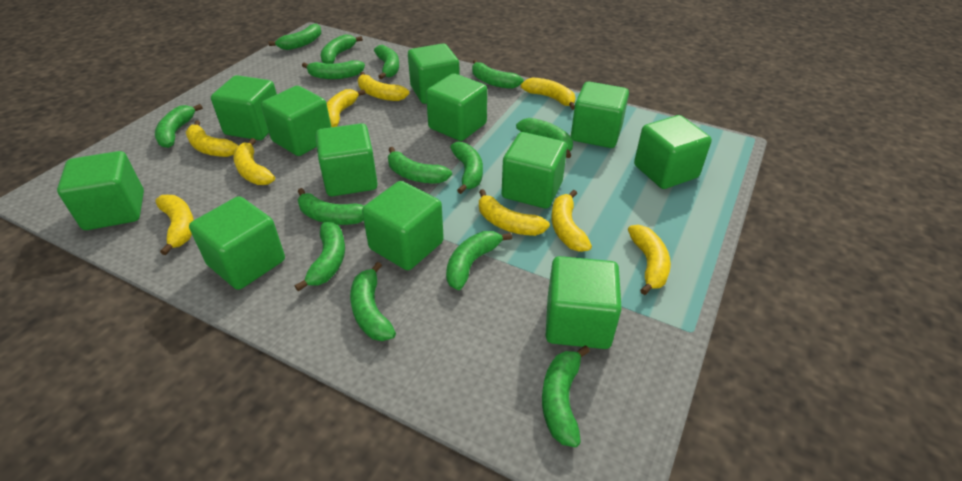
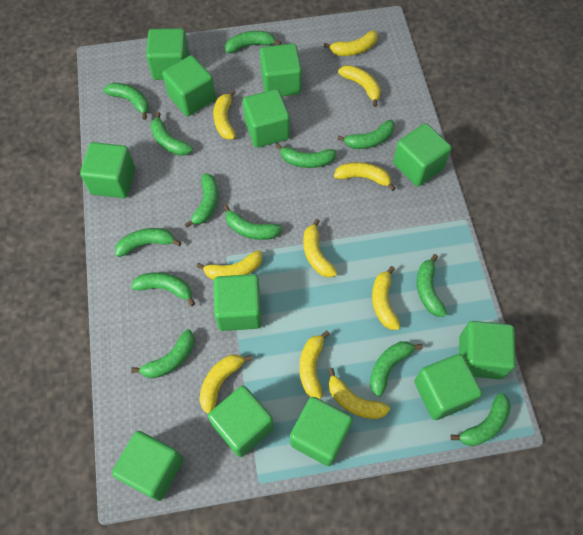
green banana: 14 -> 13
yellow banana: 9 -> 10

